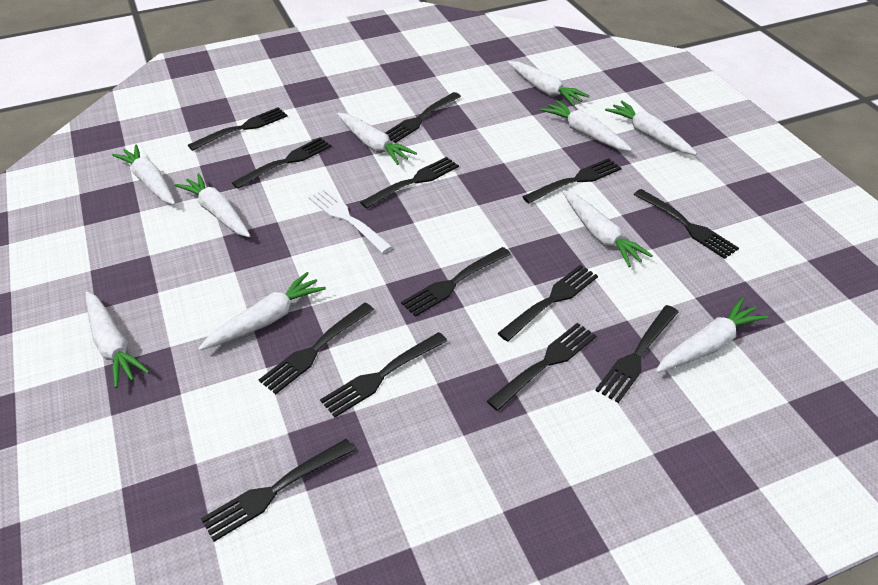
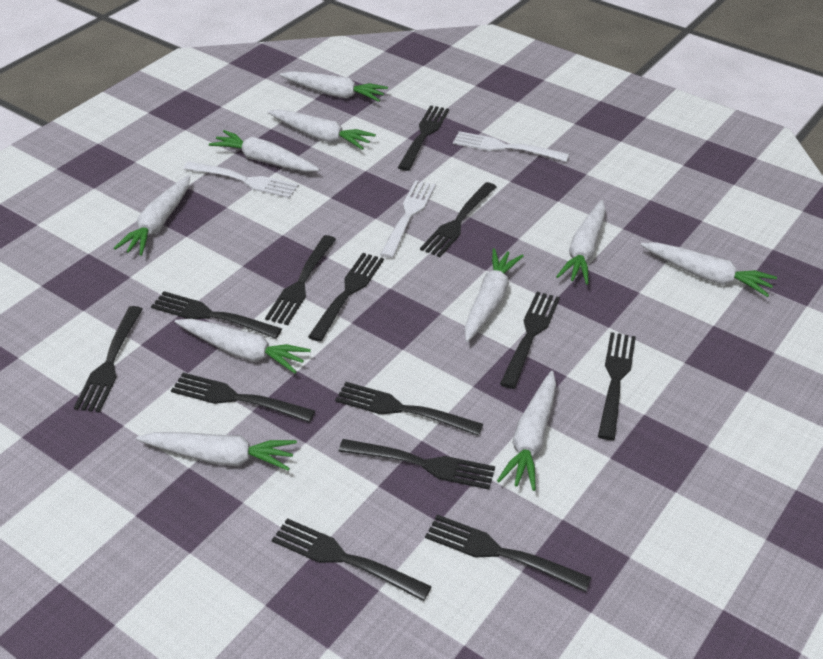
white fork: 1 -> 3

